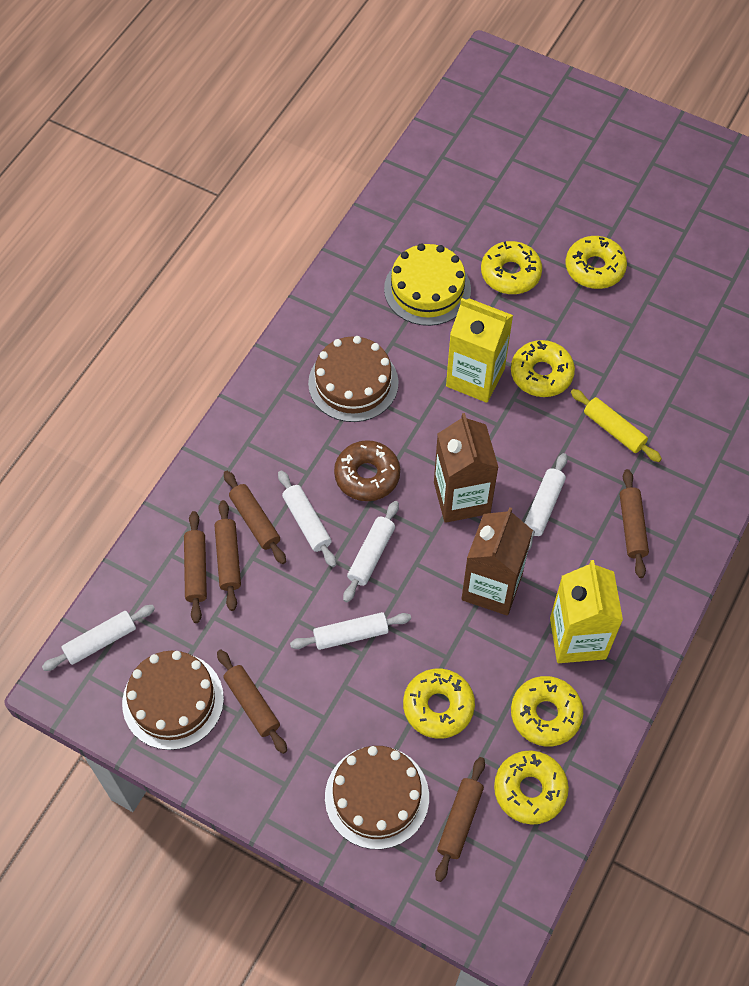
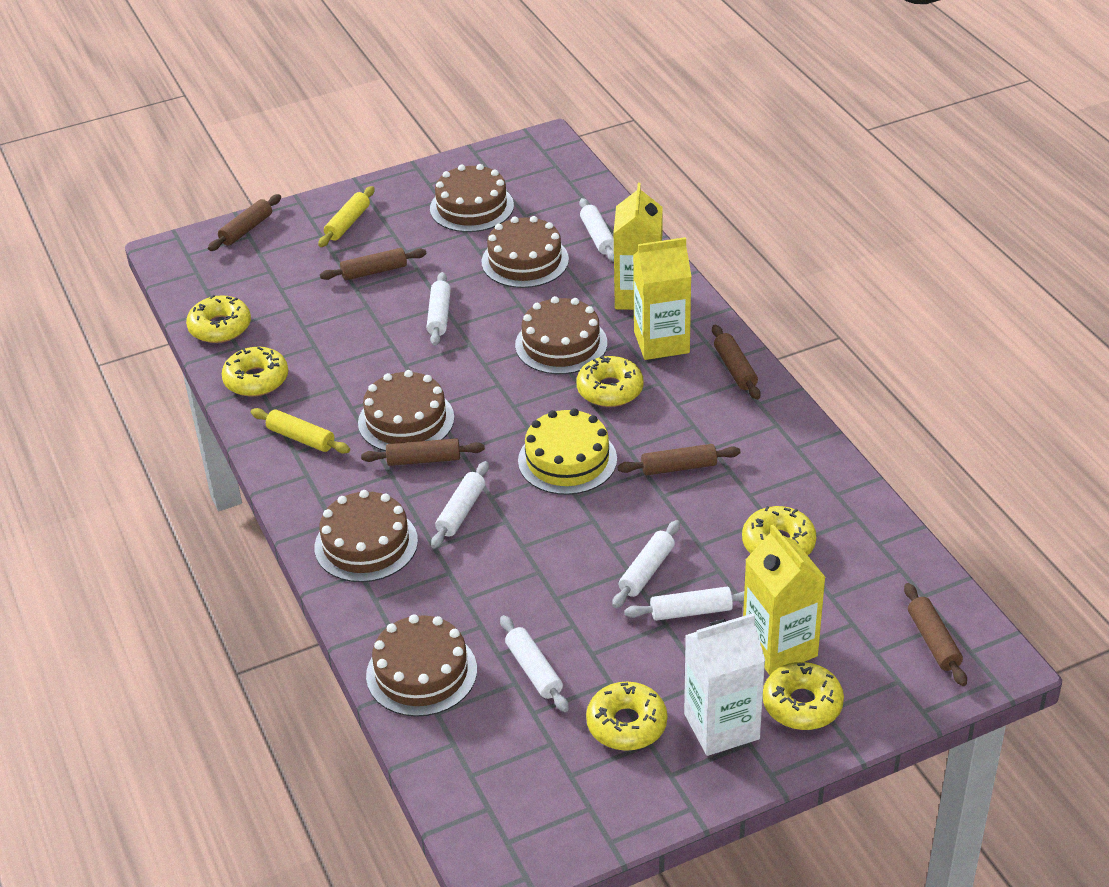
brown cake: 3 -> 6
brown carton: 2 -> 0
brown donut: 1 -> 0
white carton: 0 -> 1
white rolling pin: 5 -> 6
yellow carton: 2 -> 3
yellow rolling pin: 1 -> 2

